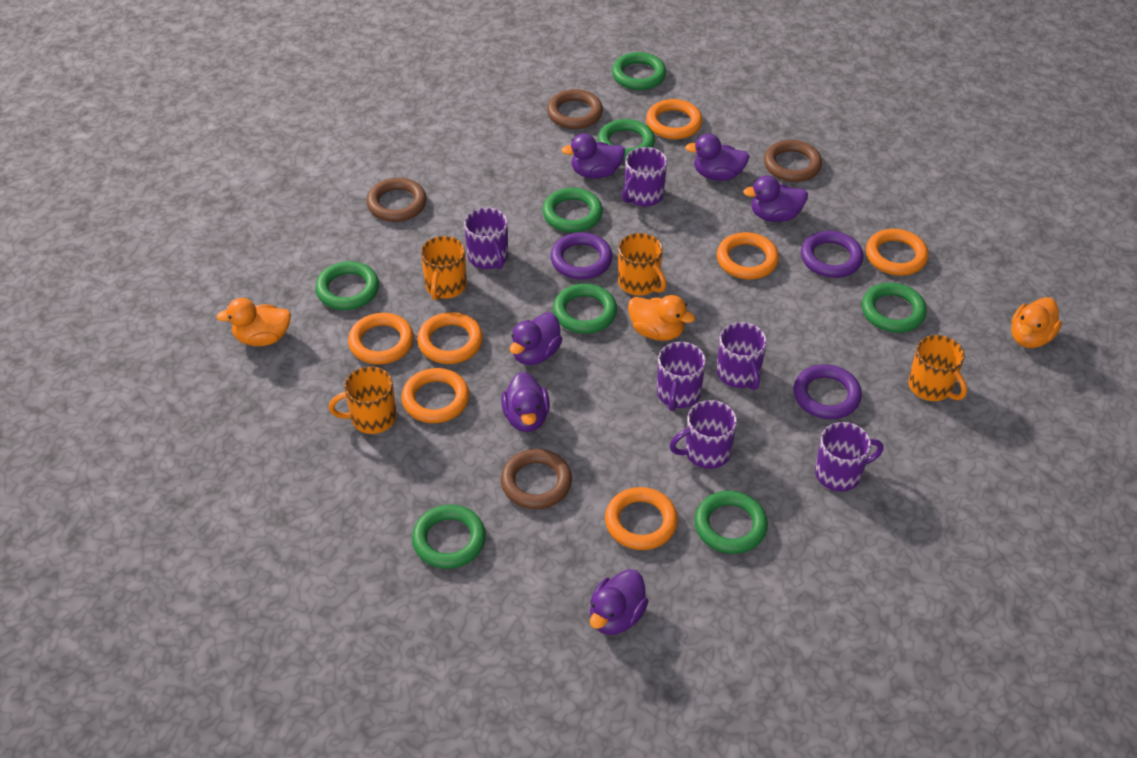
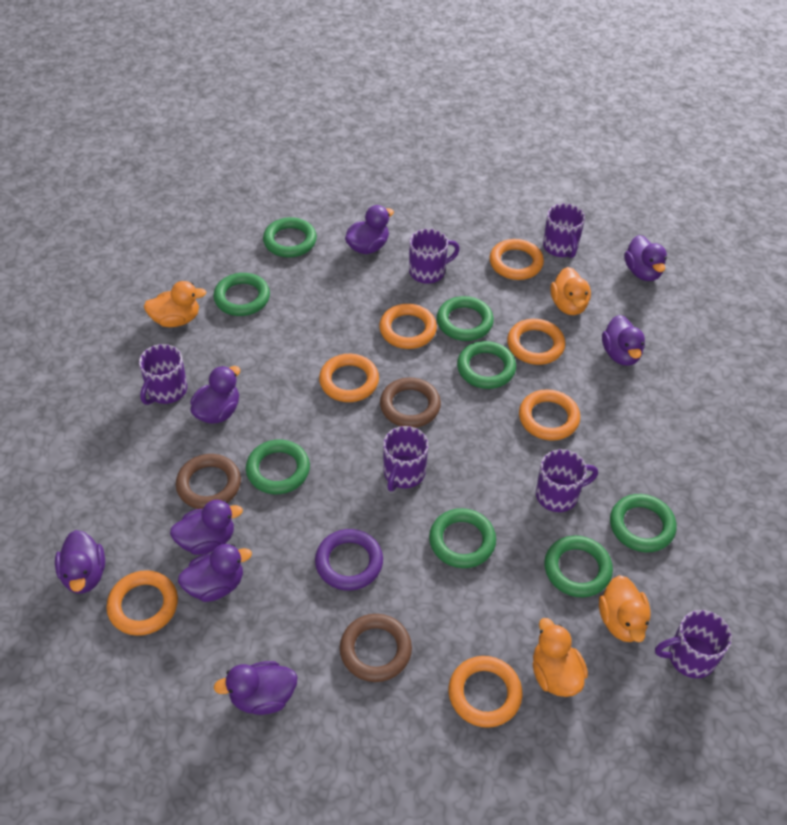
brown ring: 4 -> 3
orange duck: 3 -> 4
orange mug: 4 -> 0
purple duck: 6 -> 8
purple ring: 3 -> 1

